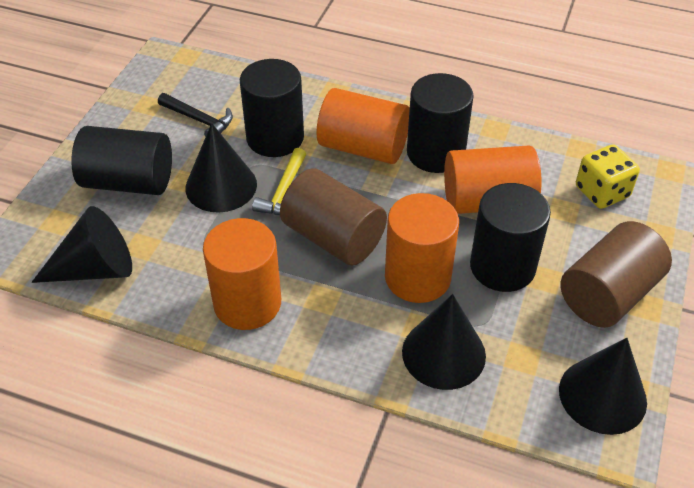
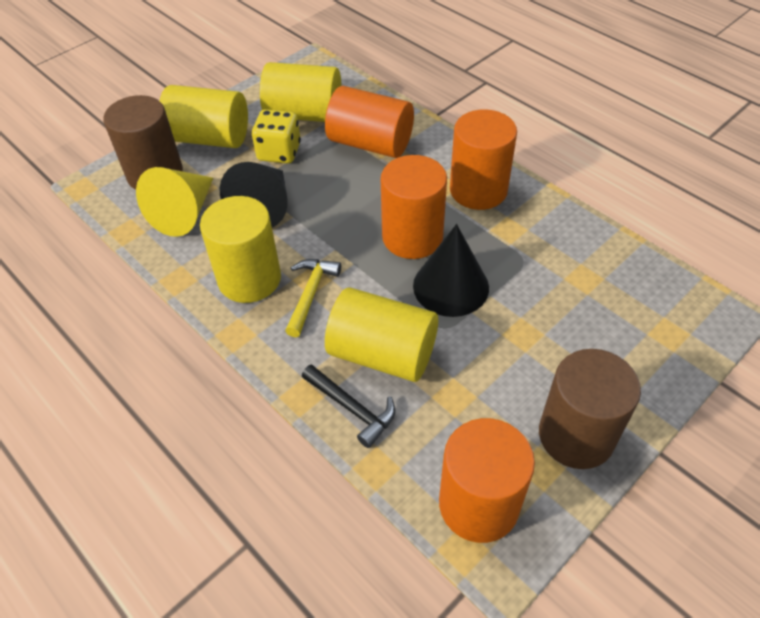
black cone: 4 -> 2
black cylinder: 4 -> 0
yellow cone: 0 -> 1
yellow cylinder: 0 -> 4

